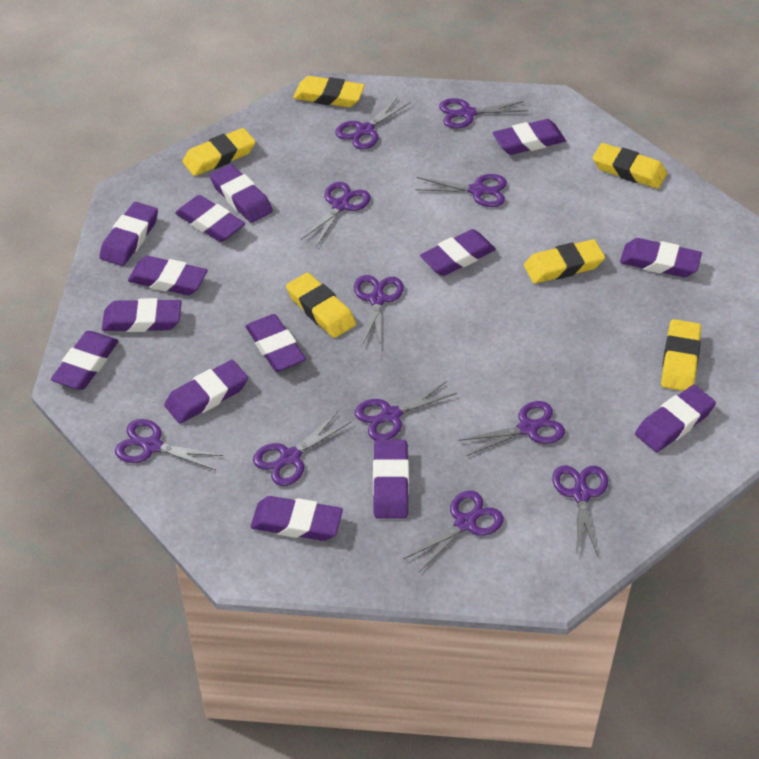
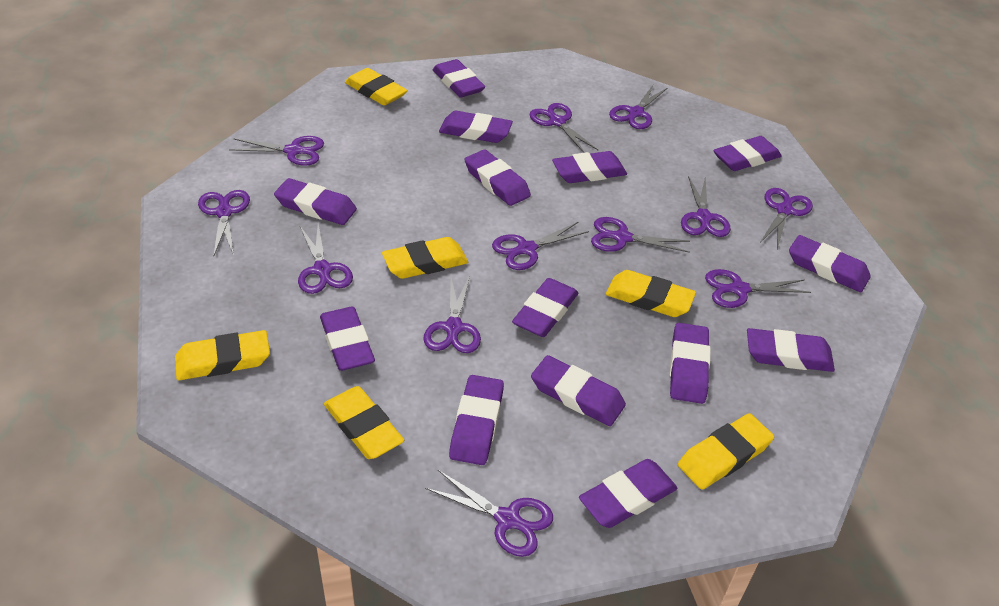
purple scissors: 11 -> 12

